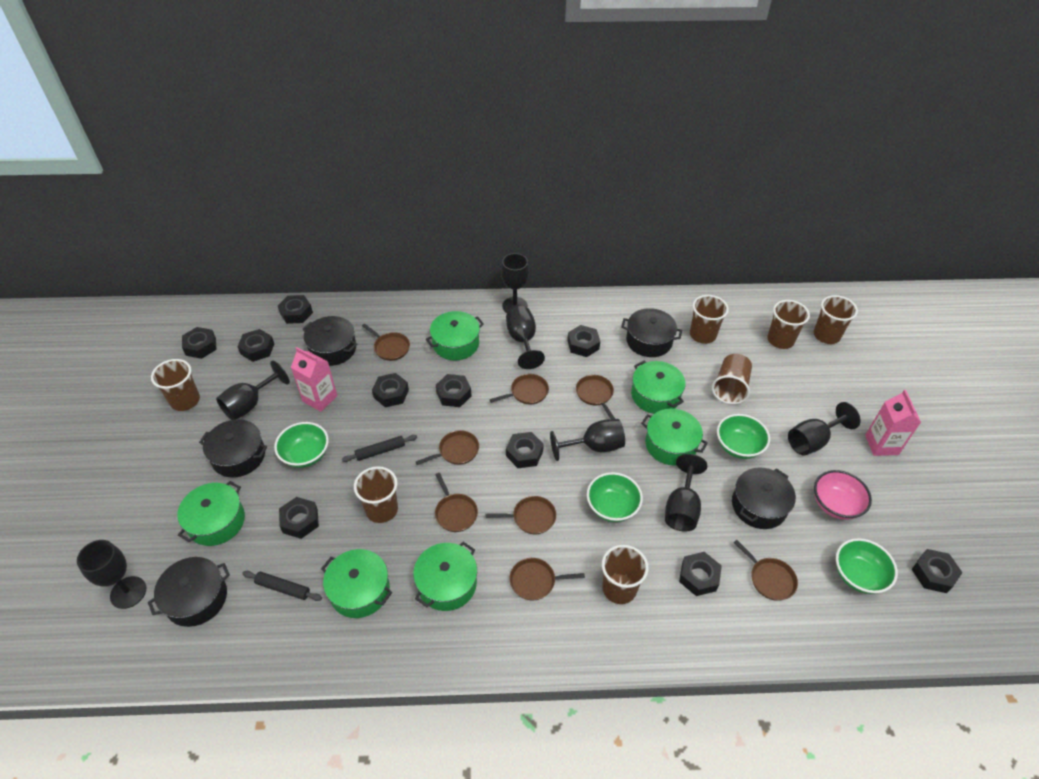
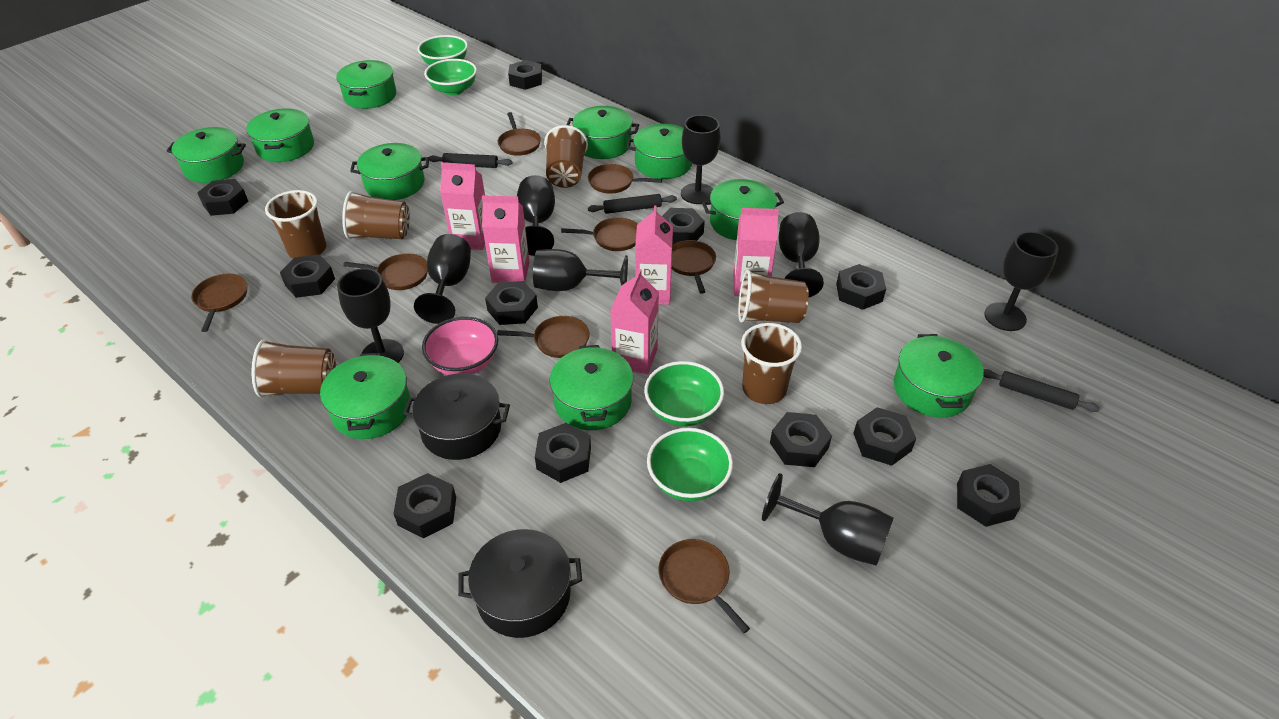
black goblet: 7 -> 8
black nut: 10 -> 11
black pot: 5 -> 2
black rolling pin: 2 -> 3
brown cup: 7 -> 6
green pot: 6 -> 10
pink carton: 2 -> 5

